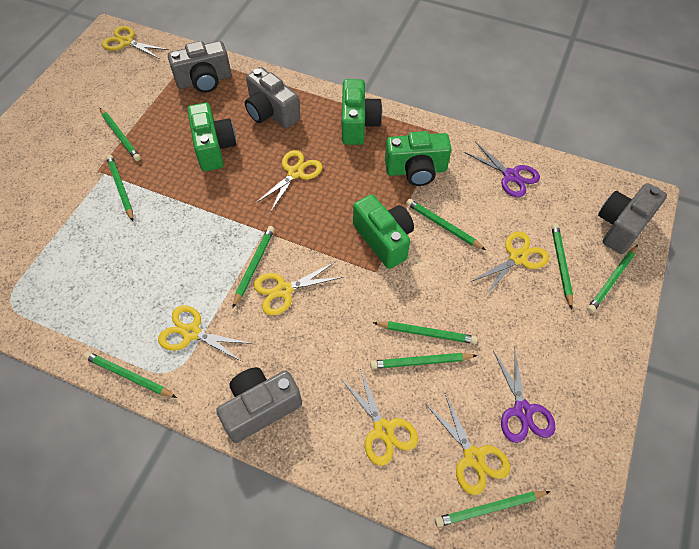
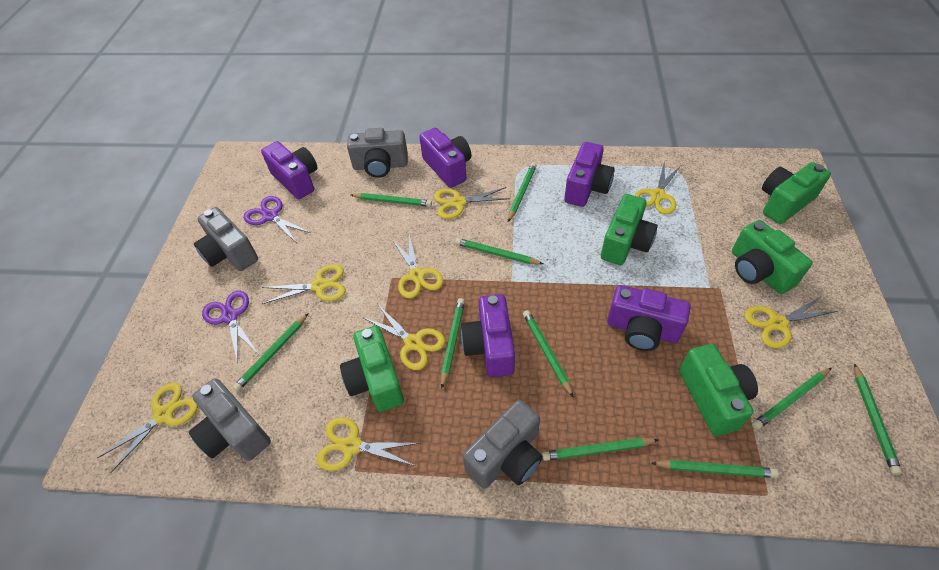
green camera: 4 -> 5
purple camera: 0 -> 5
yellow scissors: 7 -> 8

